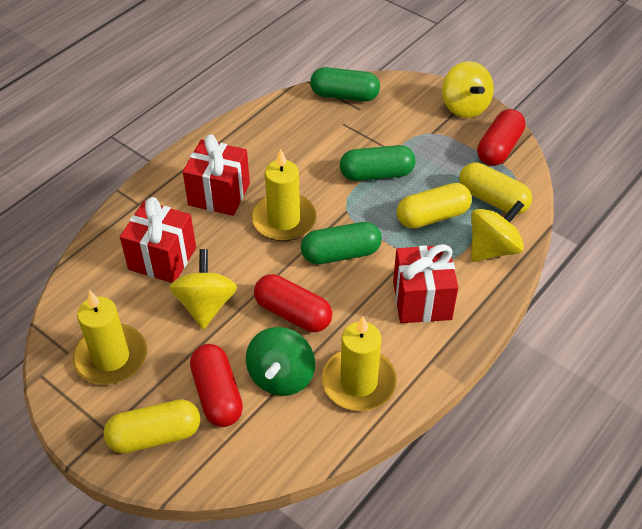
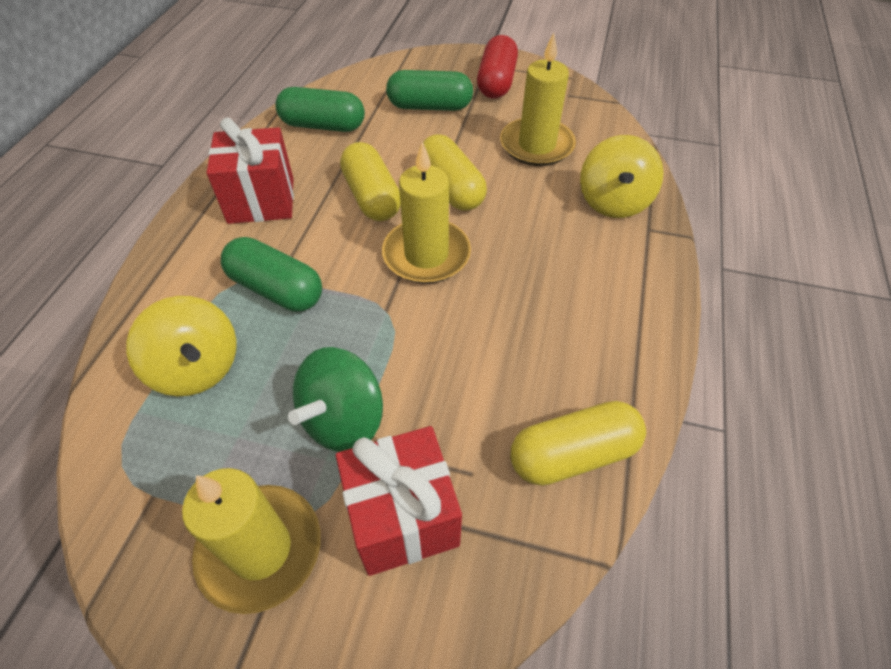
red capsule: 3 -> 1
red gift: 3 -> 2
yellow spinning top: 3 -> 2

